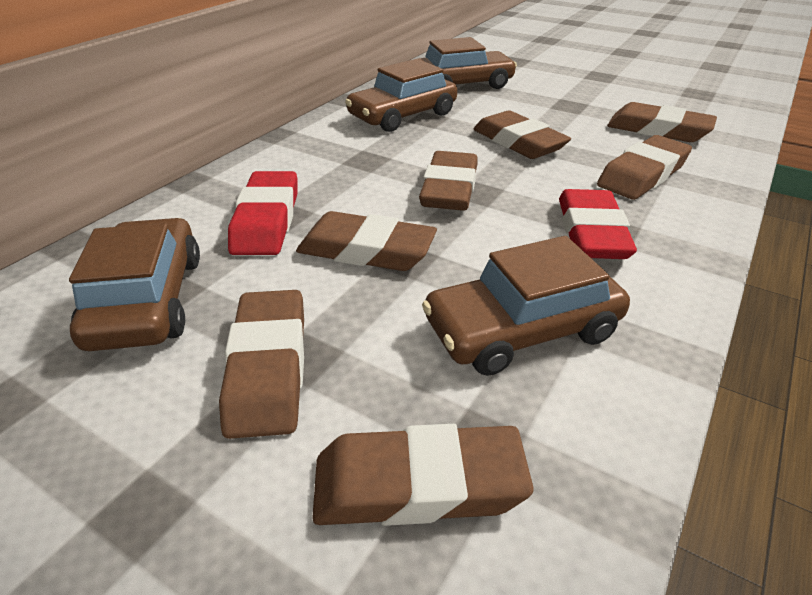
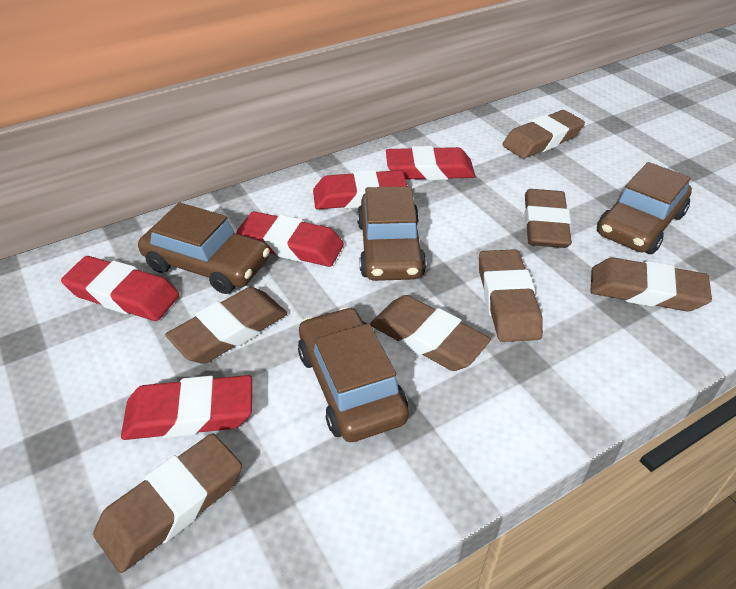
red eraser: 2 -> 5

